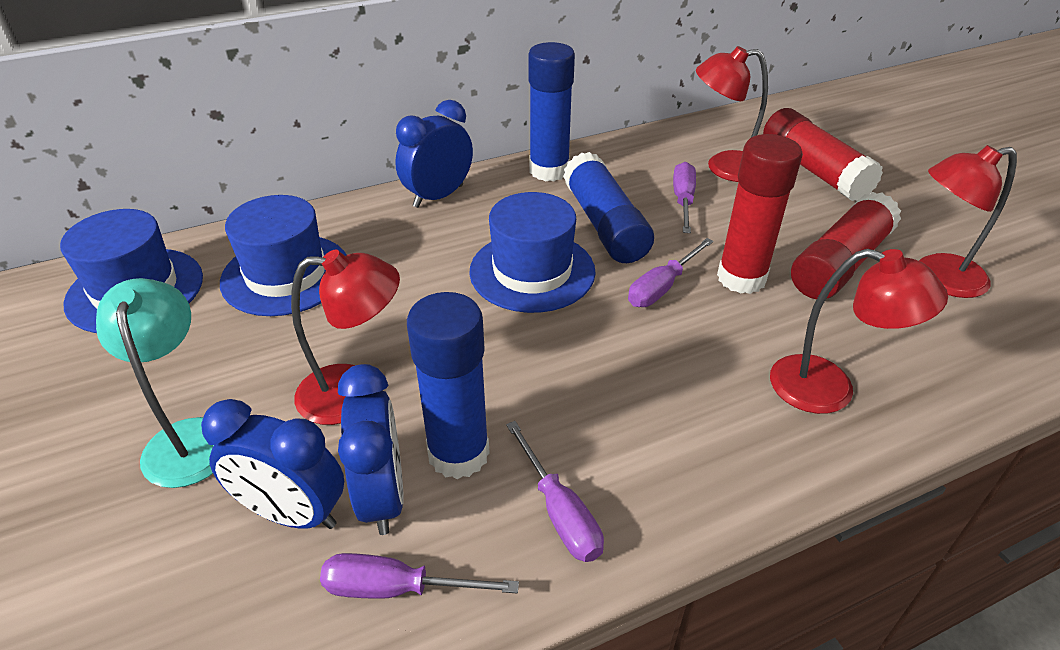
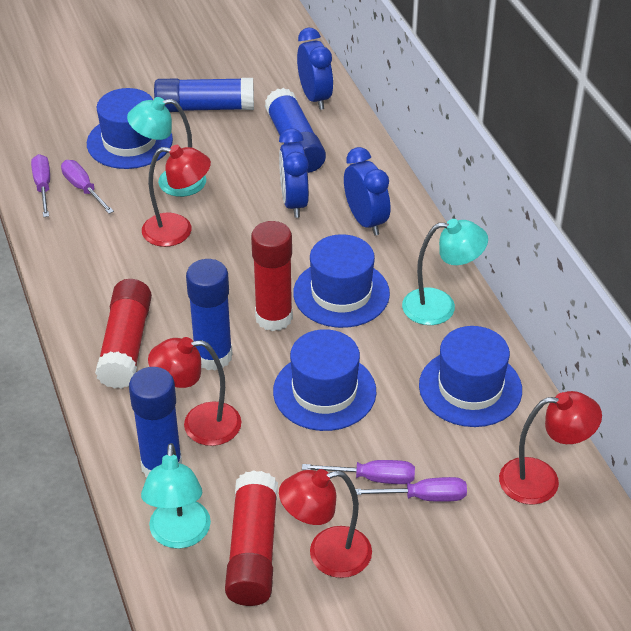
blue glue stick: 3 -> 4
blue hat: 3 -> 4
turquoise lamp: 1 -> 3

